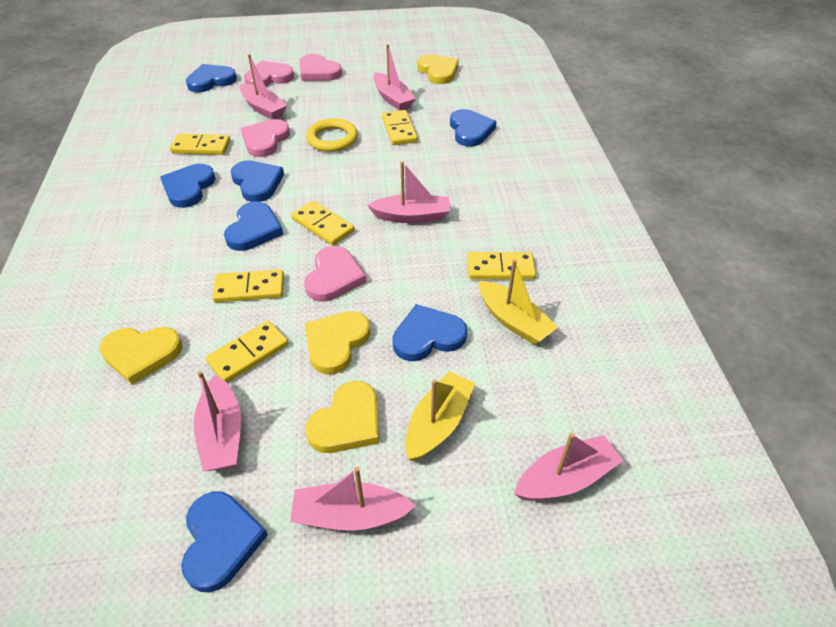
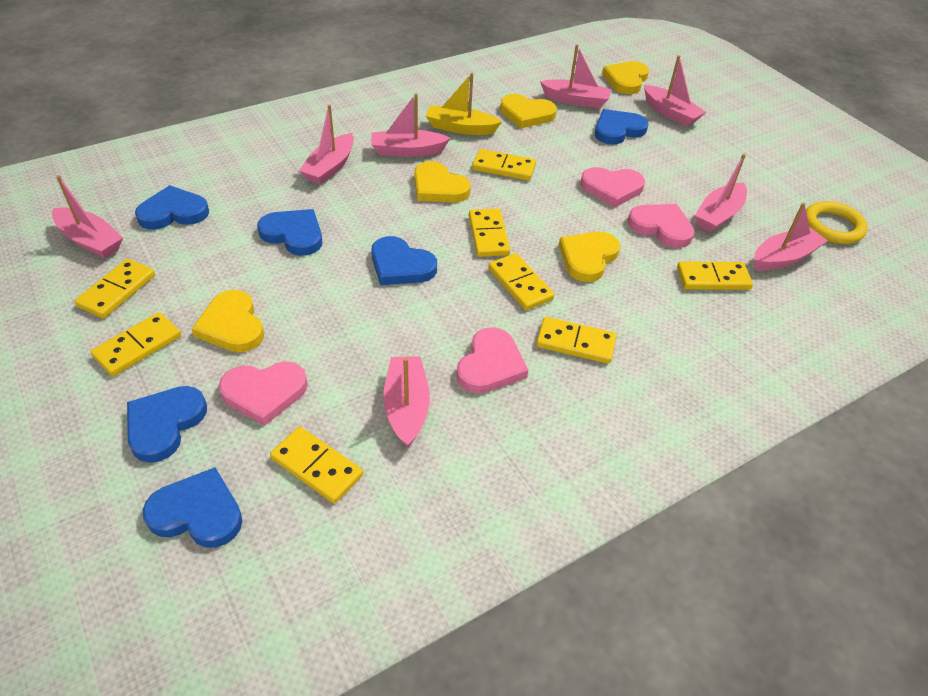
blue heart: 7 -> 6
pink boat: 6 -> 8
yellow boat: 2 -> 1
yellow domino: 6 -> 8
yellow heart: 4 -> 5

